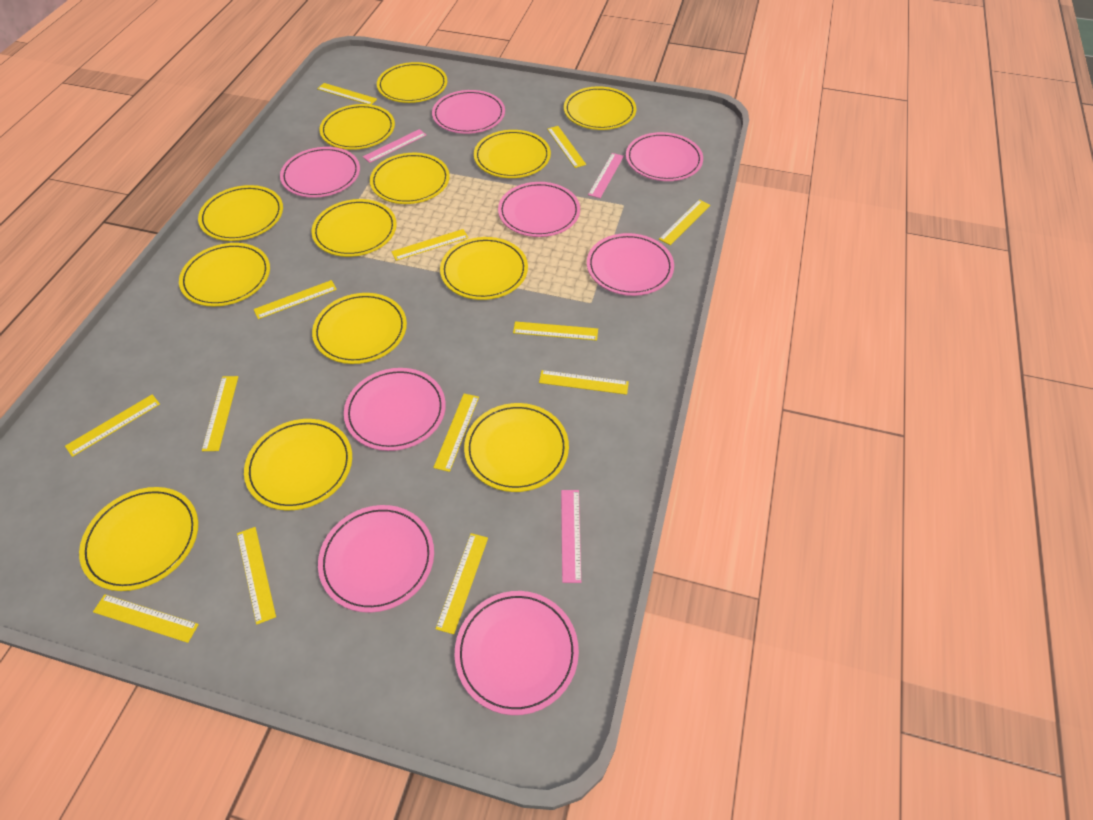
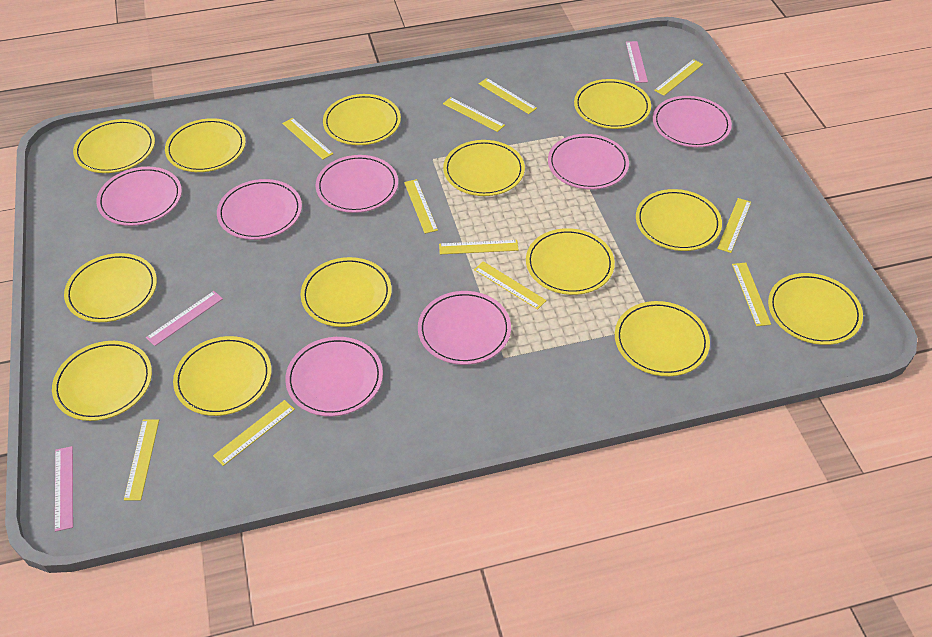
pink plate: 8 -> 7
yellow ruler: 13 -> 11

